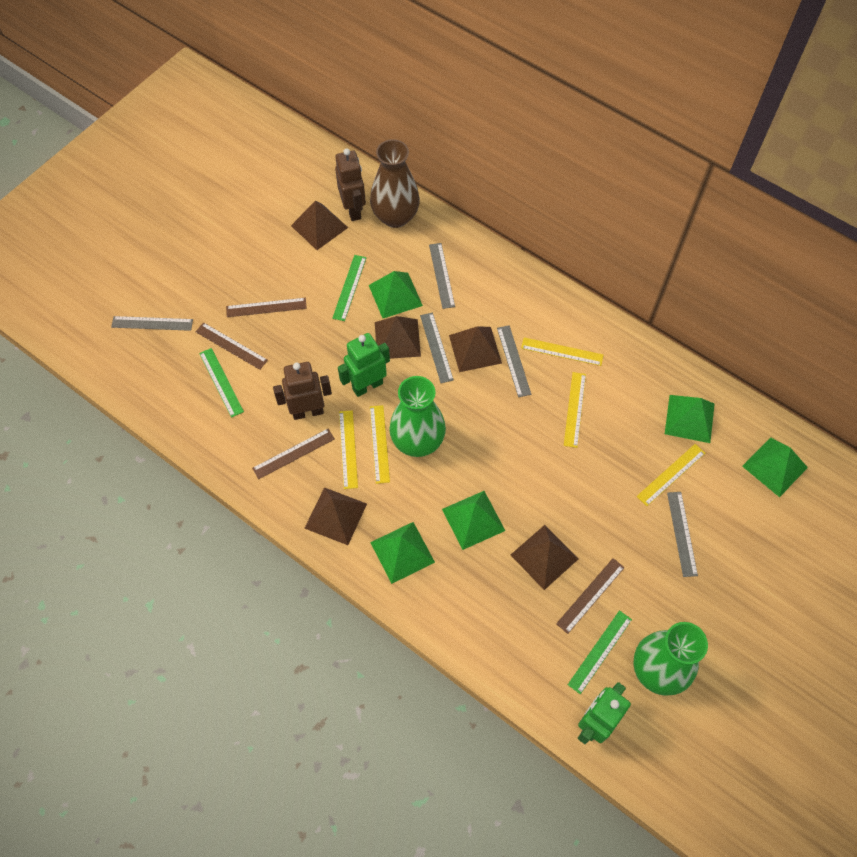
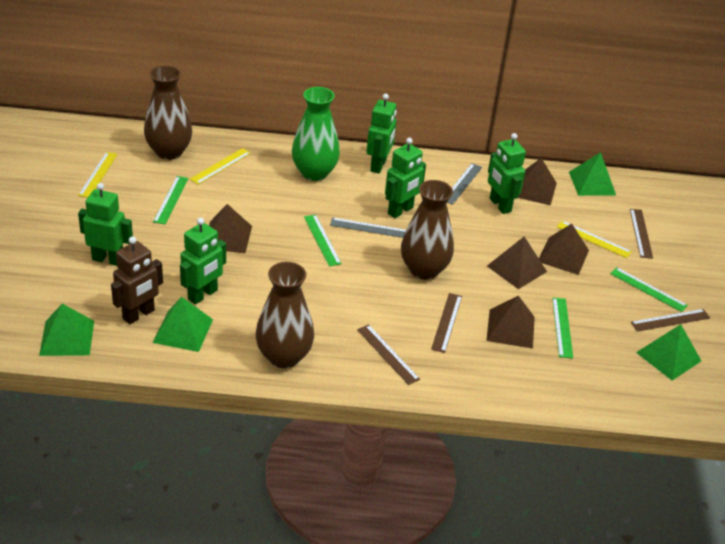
brown robot: 2 -> 1
brown vase: 1 -> 3
green pyramid: 5 -> 4
green robot: 2 -> 5
green ruler: 3 -> 4
green vase: 2 -> 1
grey ruler: 5 -> 2
yellow ruler: 5 -> 3

